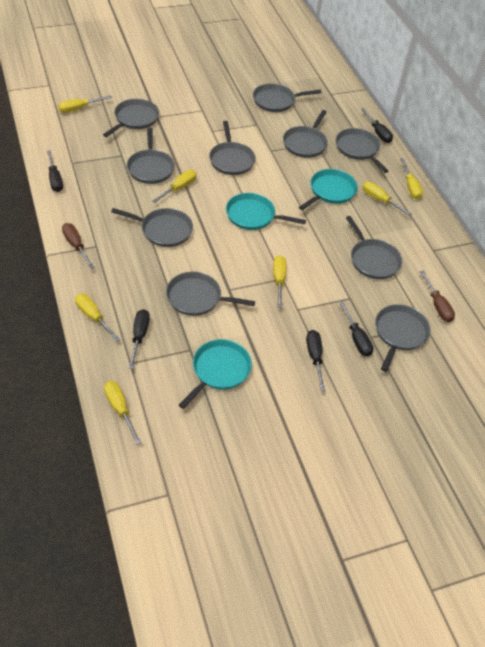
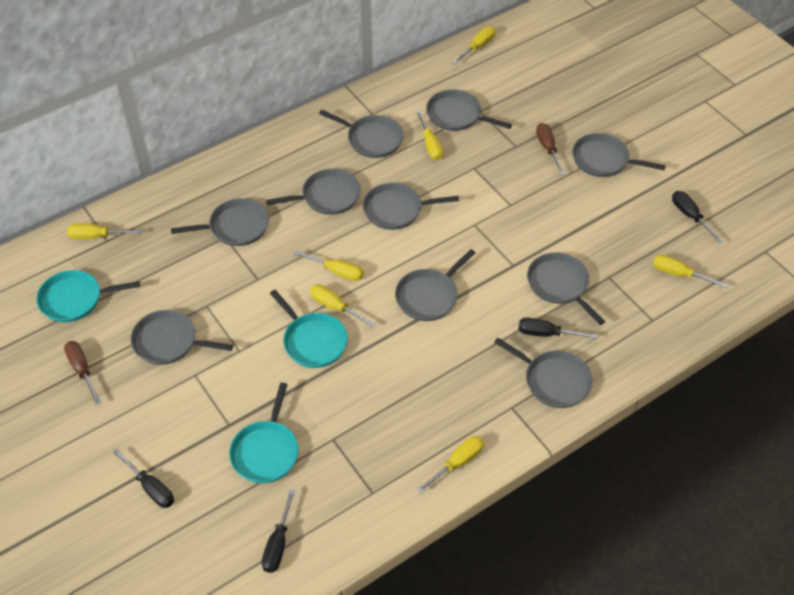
black screwdriver: 5 -> 4

